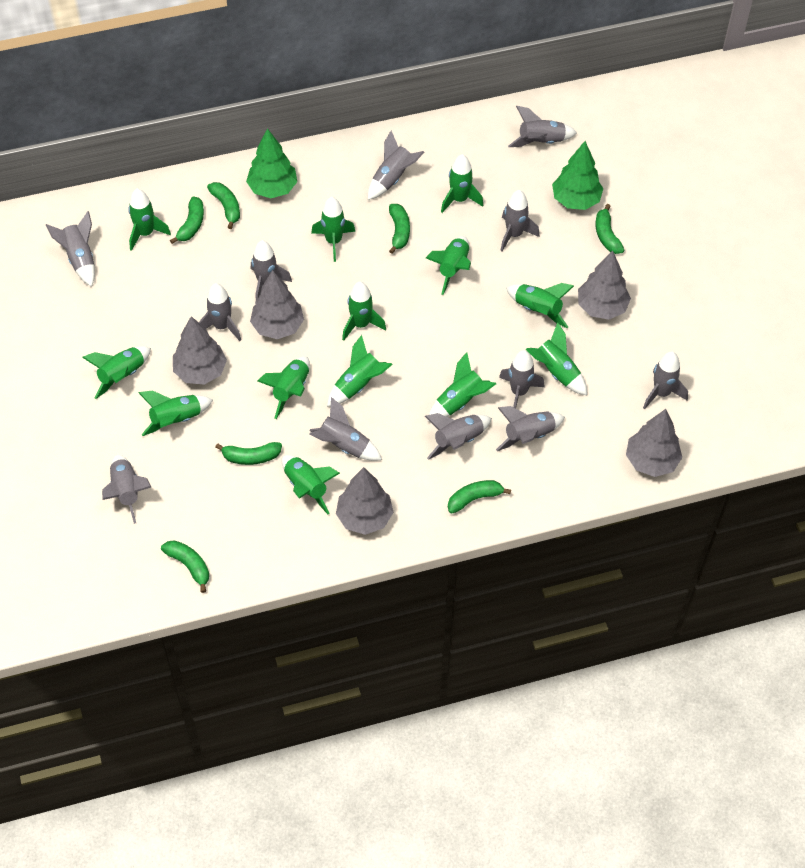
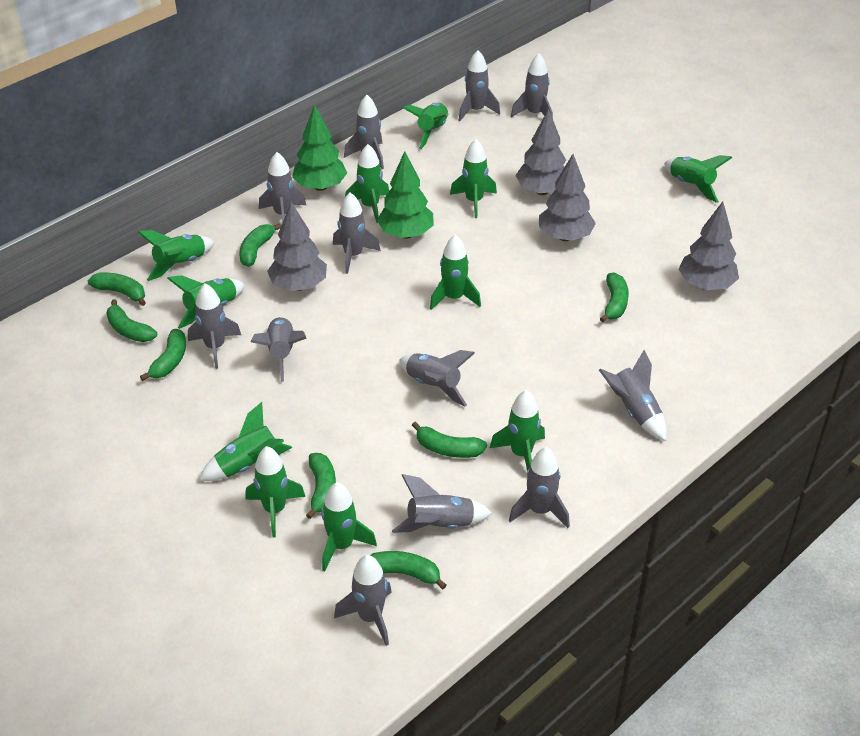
green banana: 7 -> 8
green rocket: 13 -> 11
grey tree: 5 -> 4

